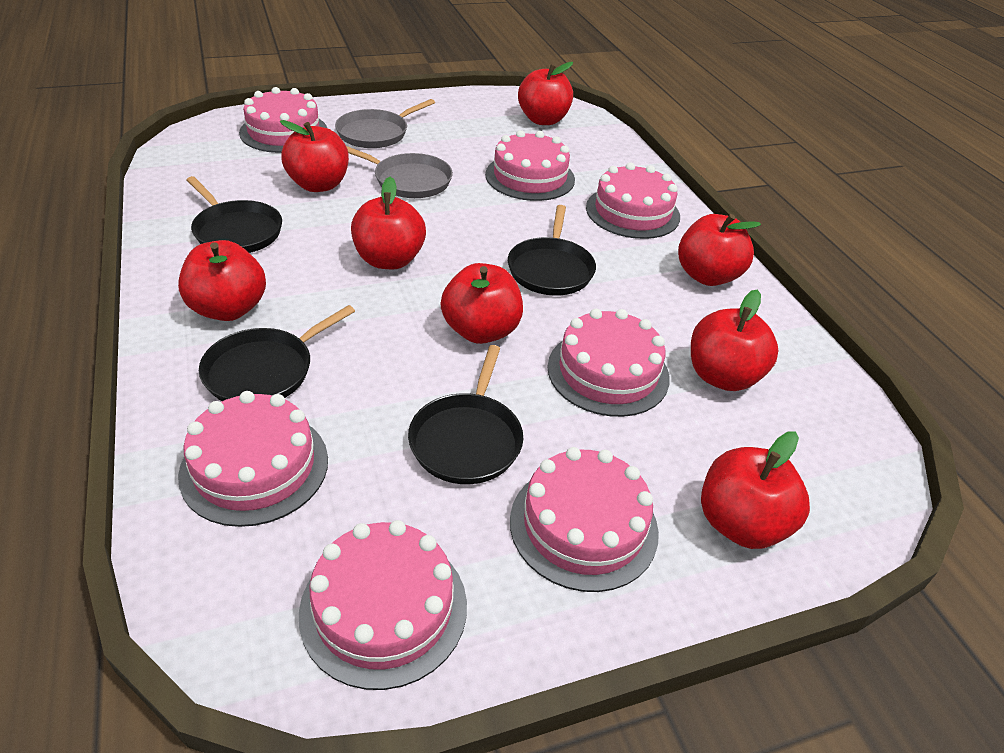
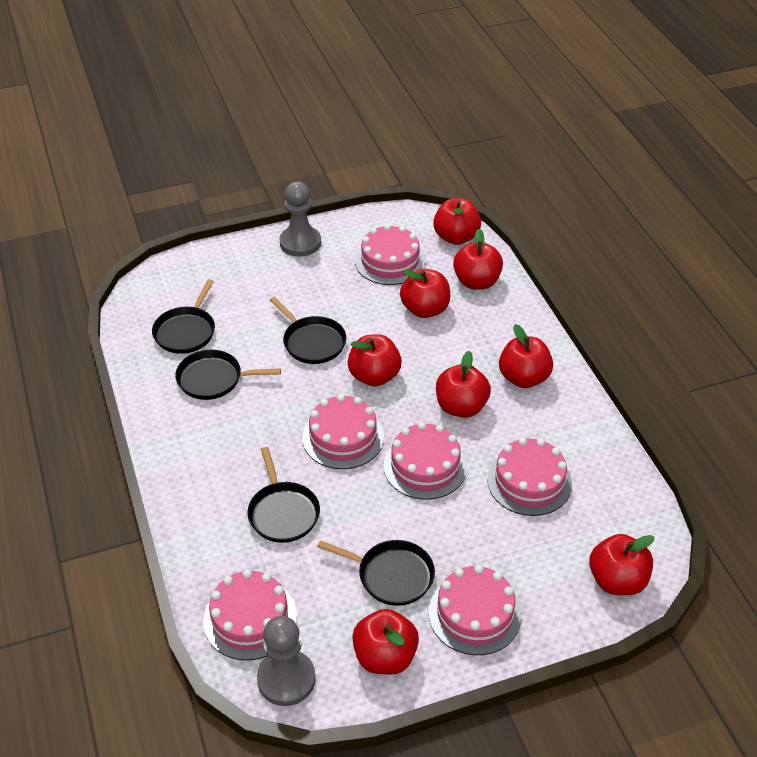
black pan: 4 -> 5
grey pan: 2 -> 0
grey pawn: 0 -> 2
pink cake: 7 -> 6

